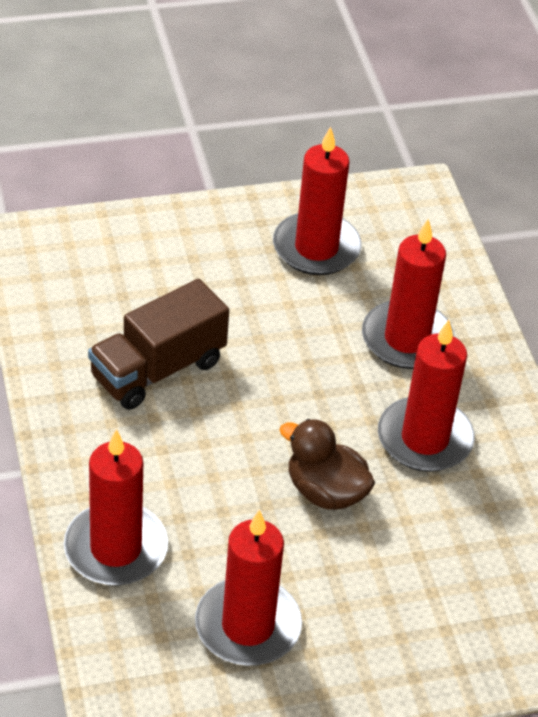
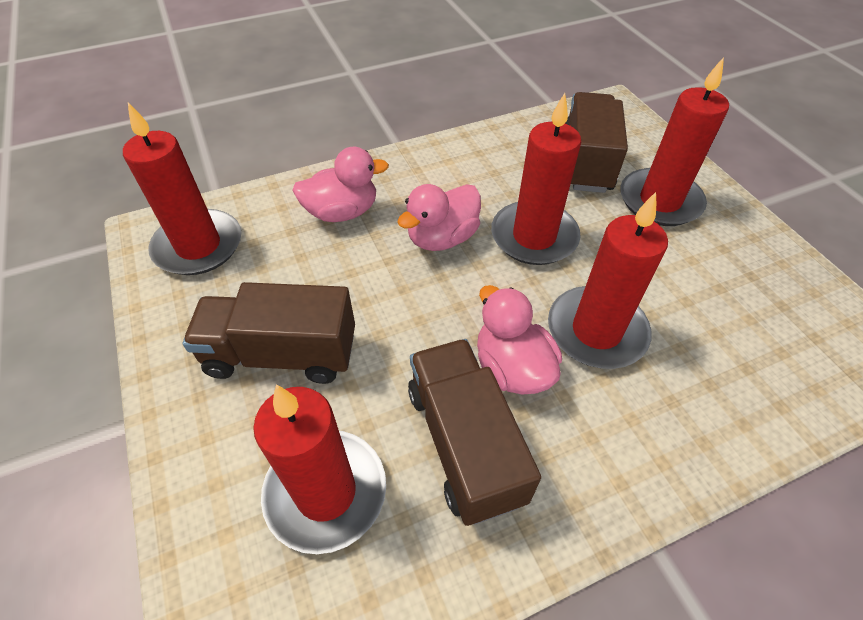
brown duck: 1 -> 0
brown truck: 1 -> 3
pink duck: 0 -> 3

